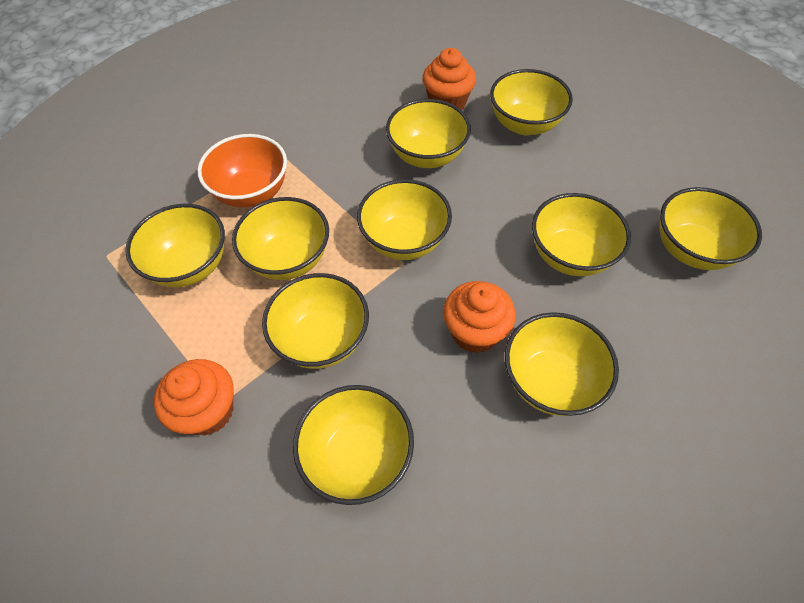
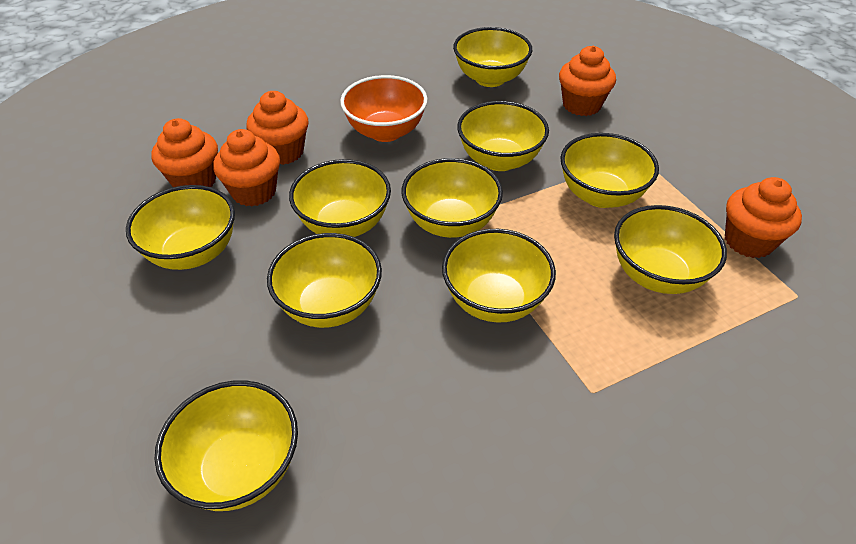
orange cupcake: 3 -> 5

